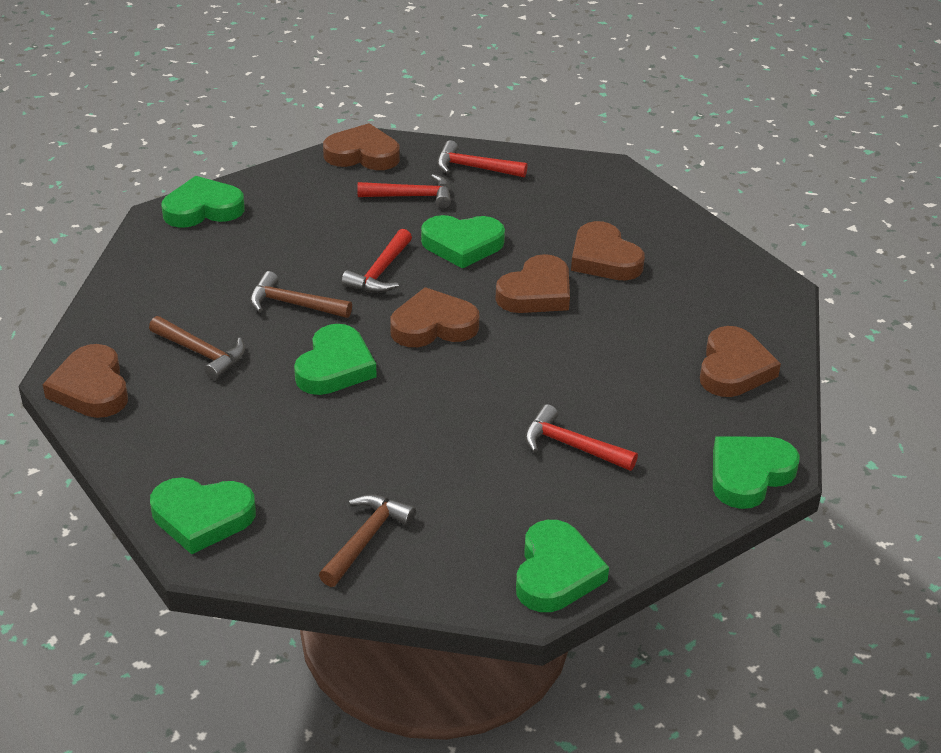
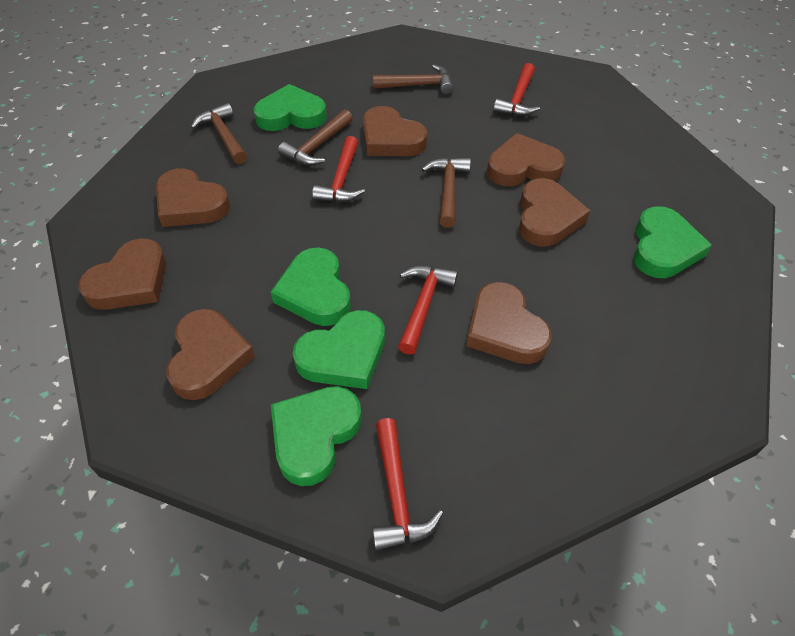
brown hammer: 3 -> 4
brown heart: 6 -> 7
green heart: 6 -> 5

